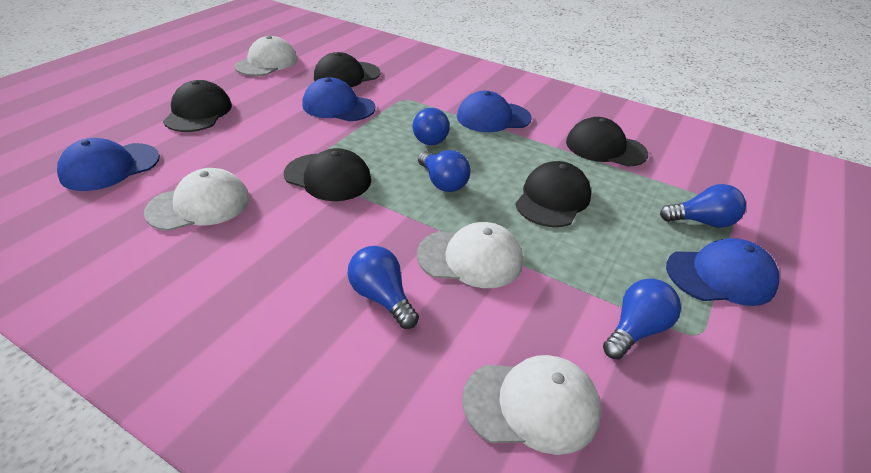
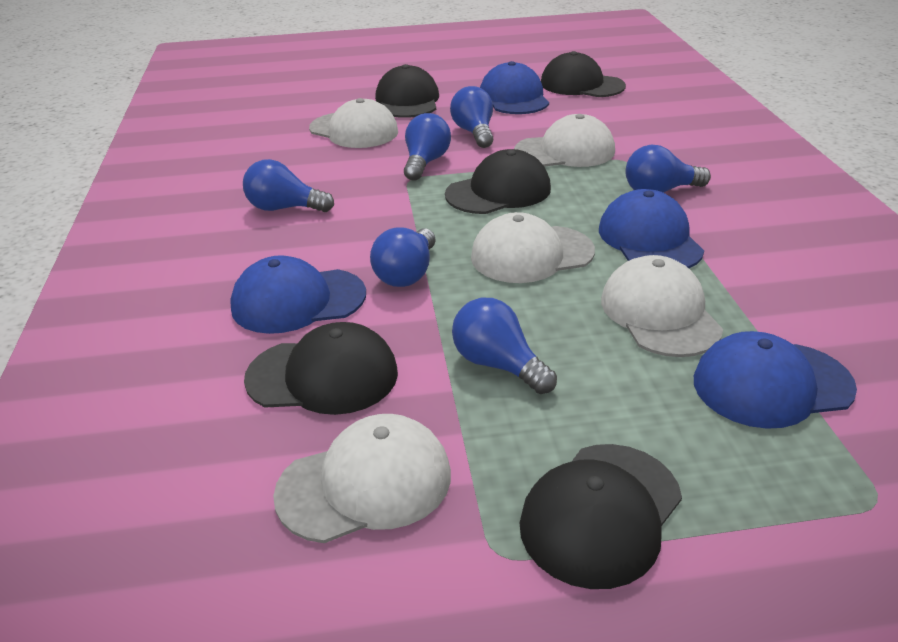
blue light bulb: 5 -> 6
white cap: 4 -> 5

